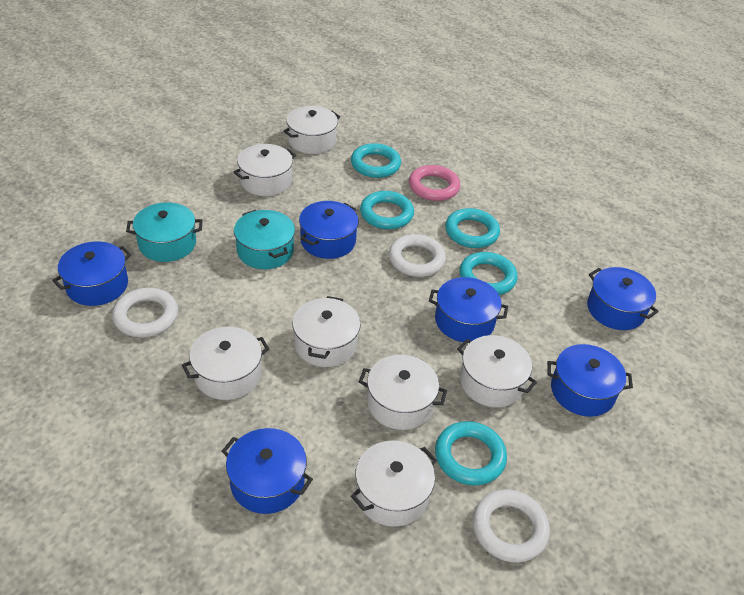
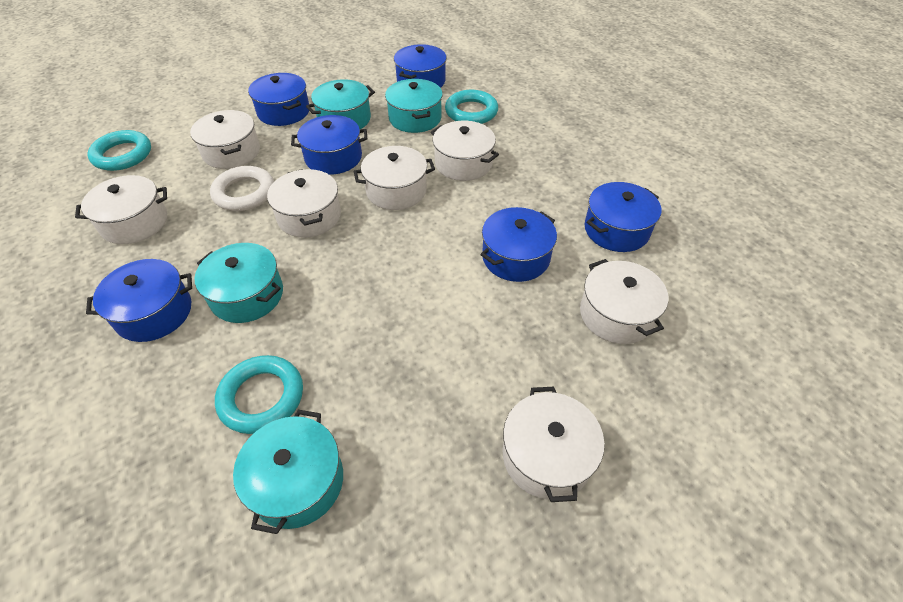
pink ring: 1 -> 0
turquoise pot: 2 -> 4
turquoise ring: 5 -> 3
white ring: 3 -> 1

